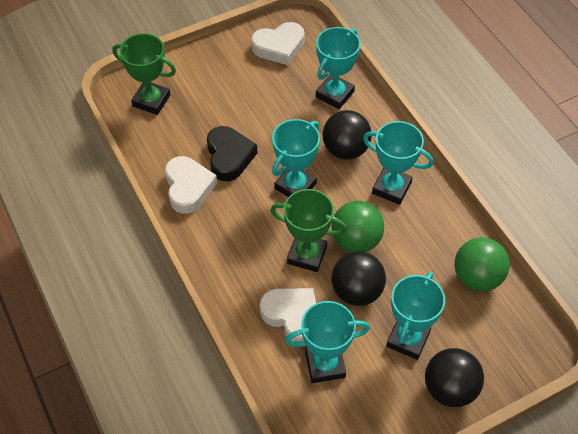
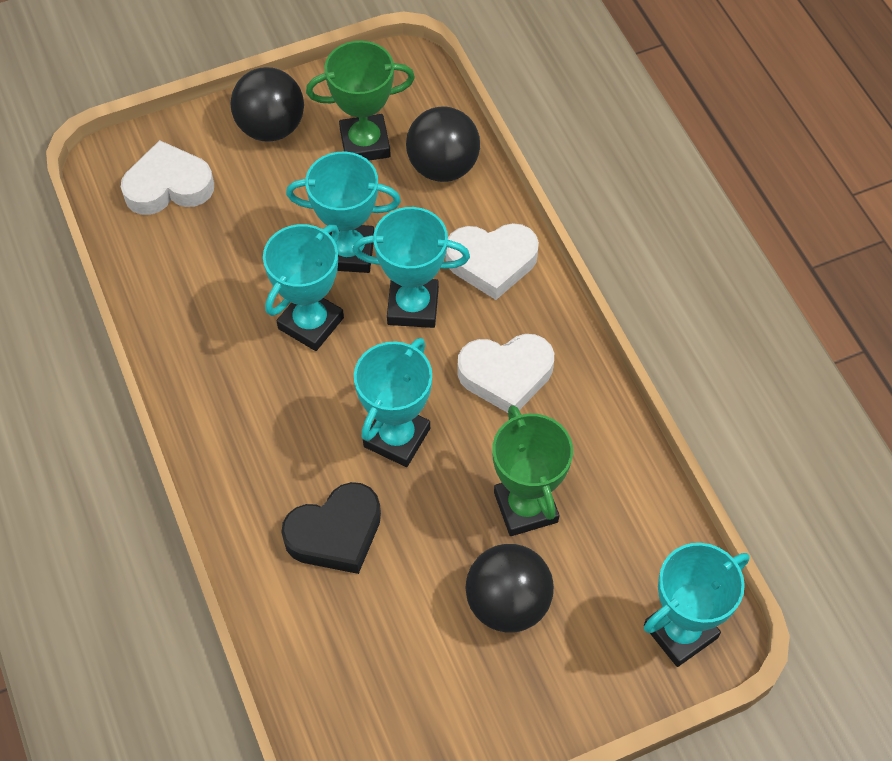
green ball: 2 -> 0

